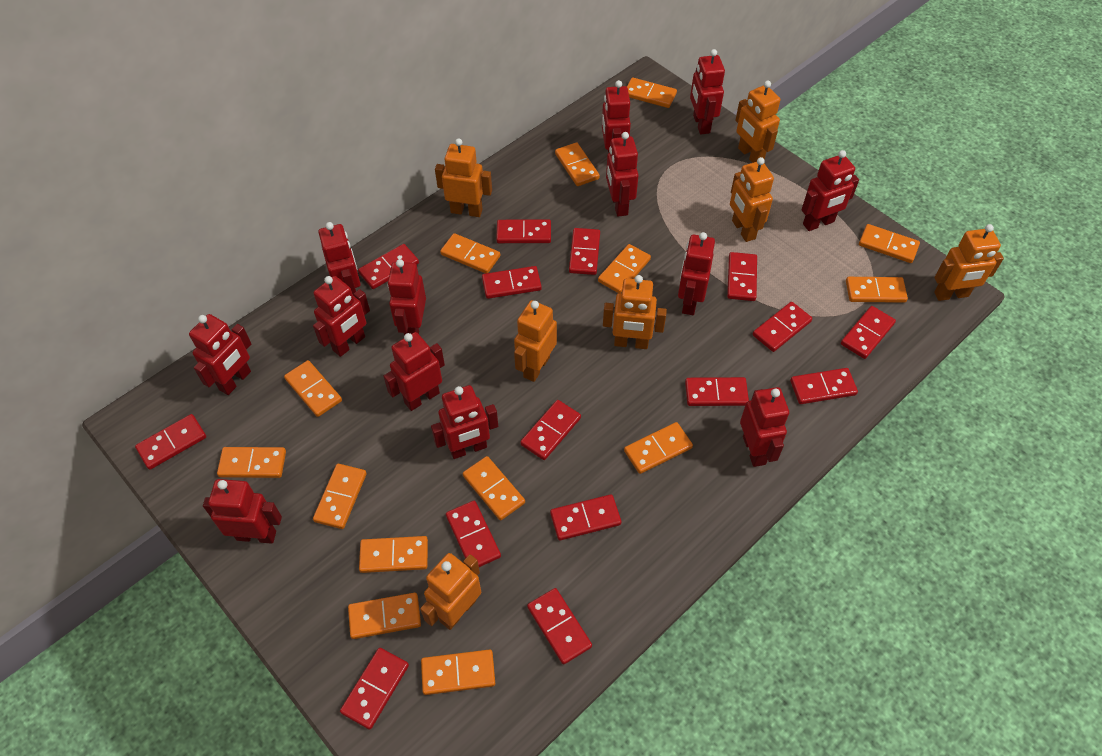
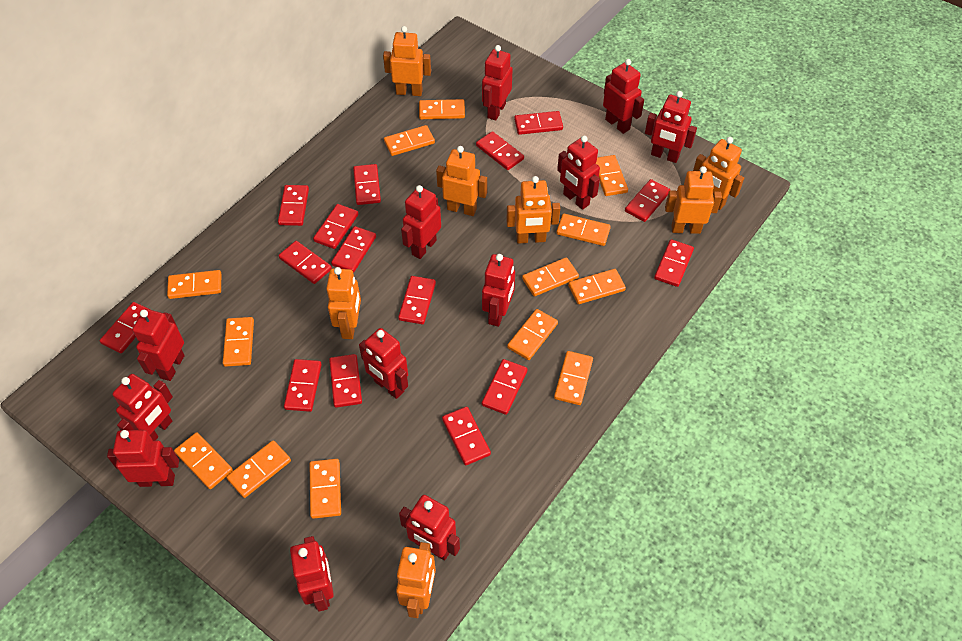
orange domino: 14 -> 13
red robot: 13 -> 12

